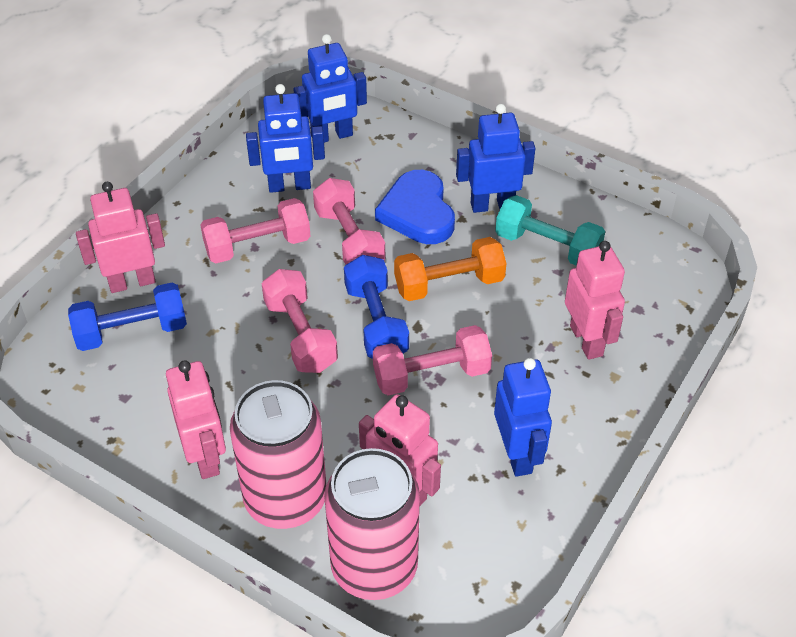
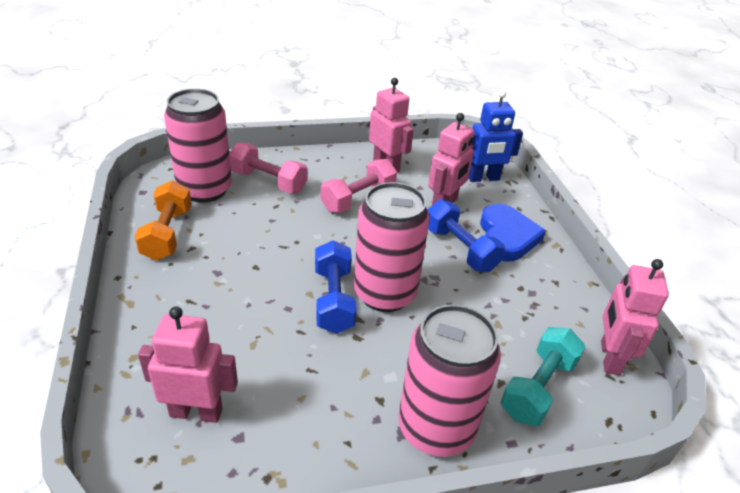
blue robot: 4 -> 1
pink can: 2 -> 3
pink dumbbell: 4 -> 2

